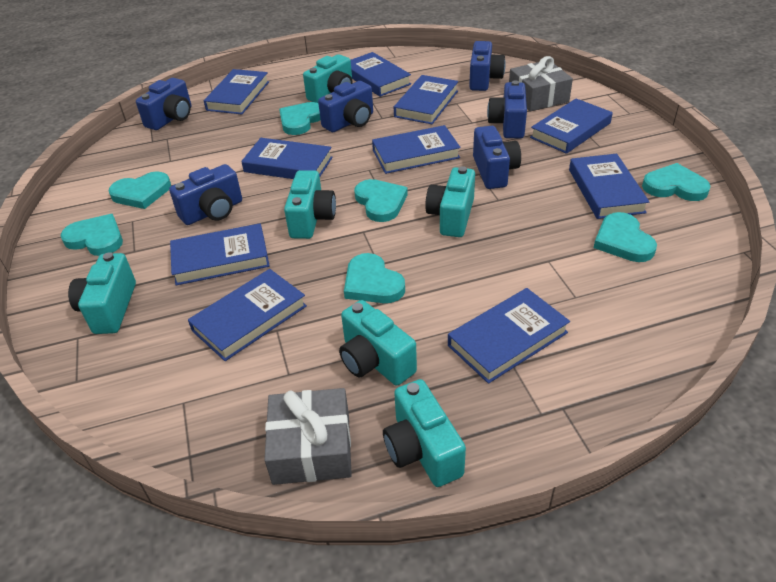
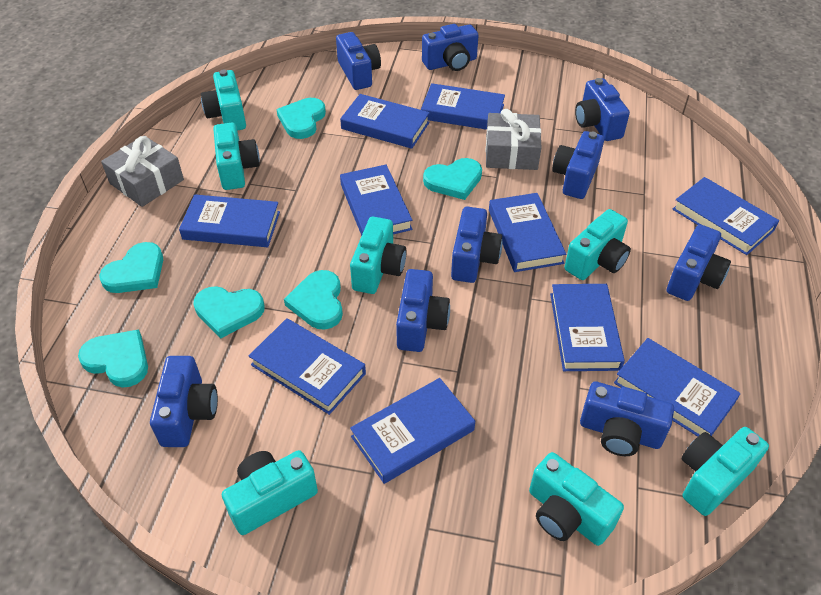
blue camera: 6 -> 9
turquoise camera: 6 -> 7
turquoise heart: 7 -> 6

